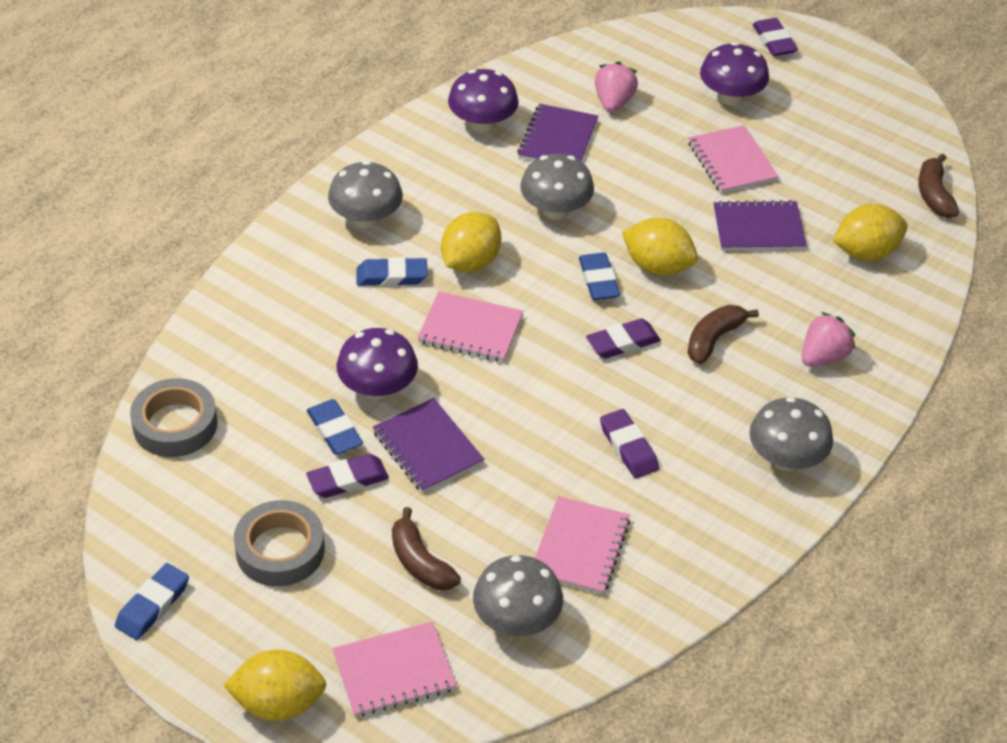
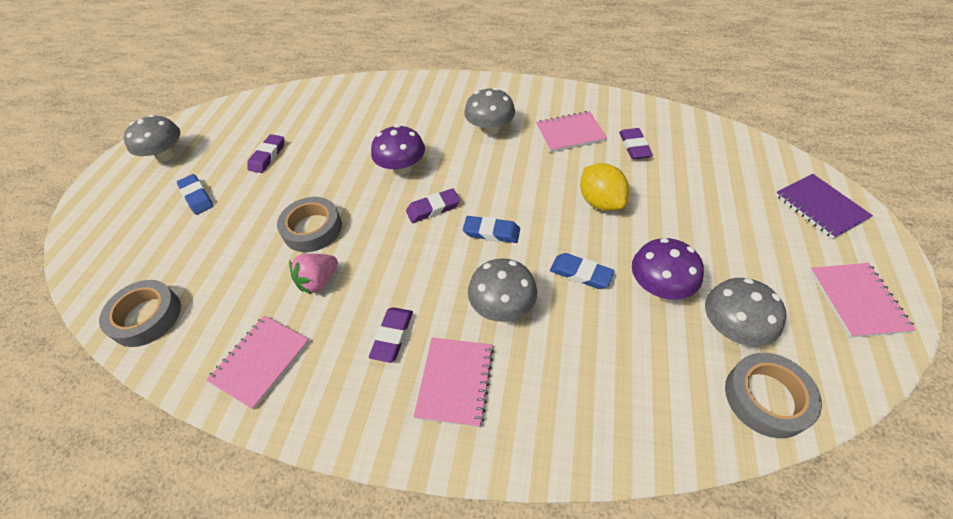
blue eraser: 4 -> 3
brown banana: 3 -> 0
grey tape: 2 -> 3
pink strawberry: 2 -> 1
purple mushroom: 3 -> 2
purple notebook: 3 -> 1
yellow lemon: 4 -> 1

